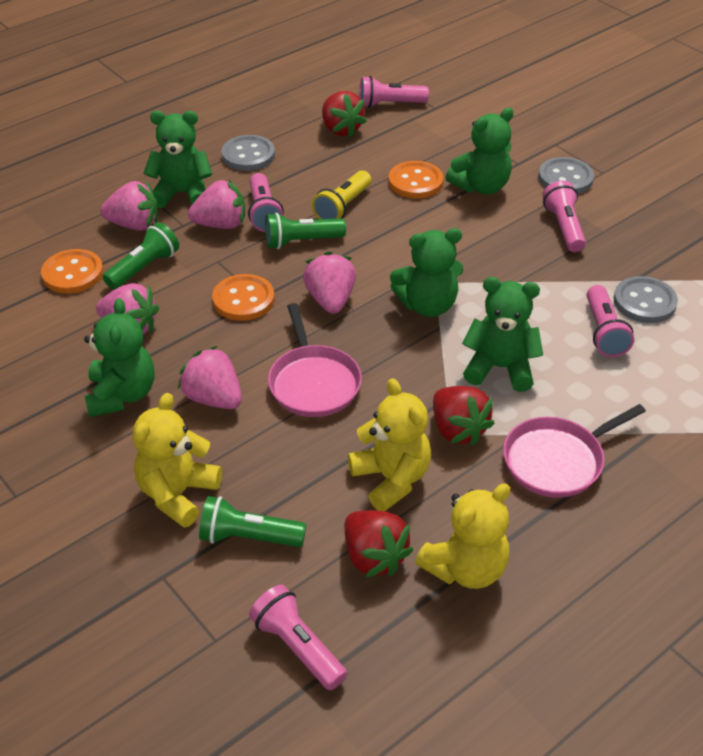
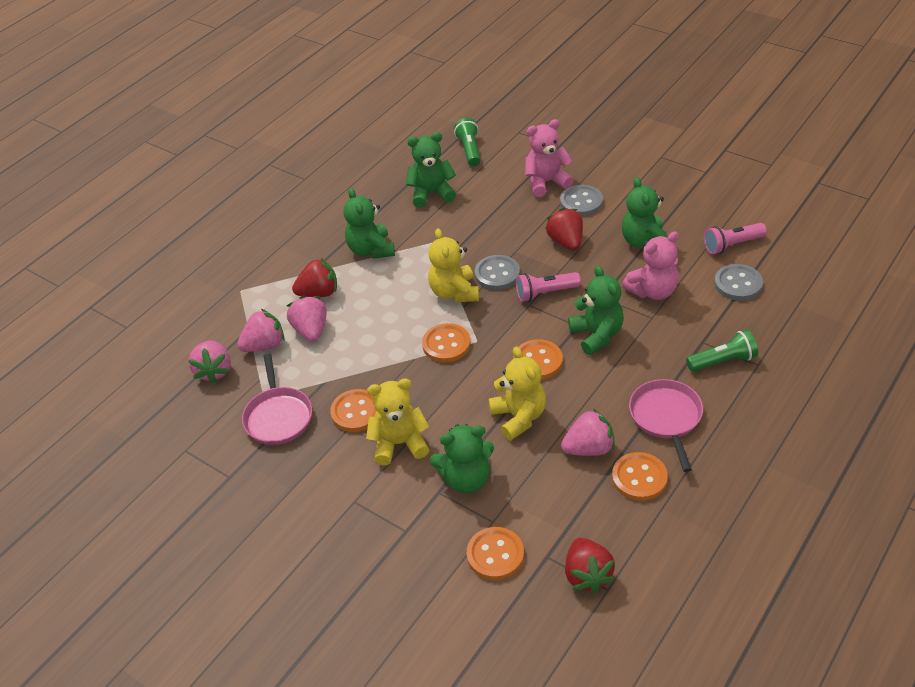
green flashlight: 3 -> 2
orange button: 3 -> 5
pink flashlight: 5 -> 2
pink strawberry: 5 -> 4
pink teddy bear: 0 -> 2
yellow flashlight: 1 -> 0

